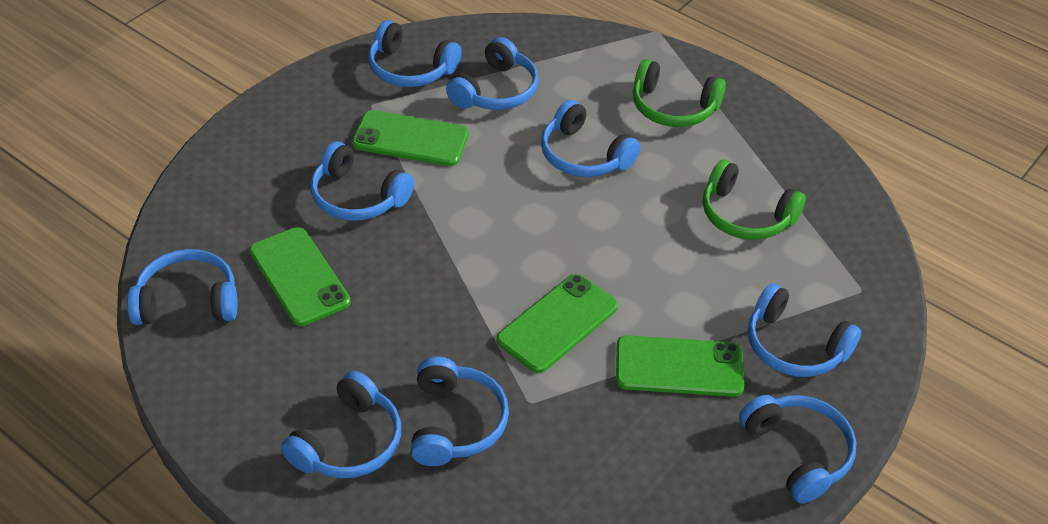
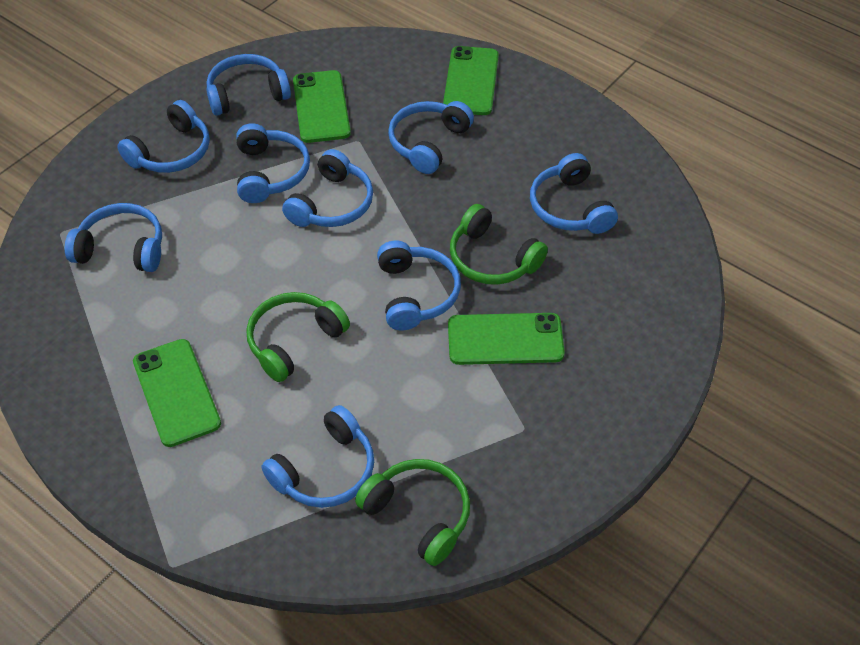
green headphones: 2 -> 3

